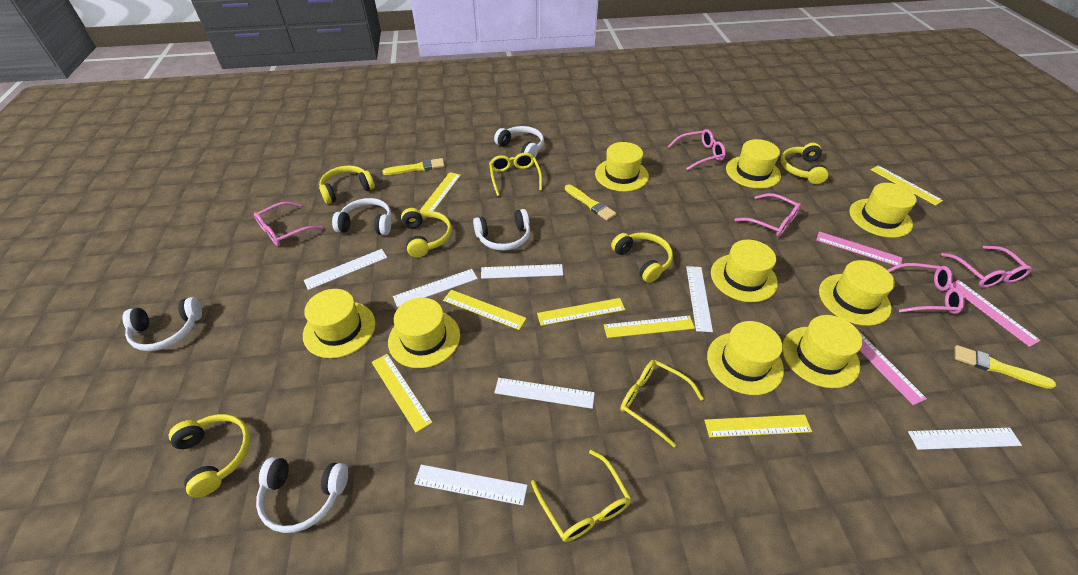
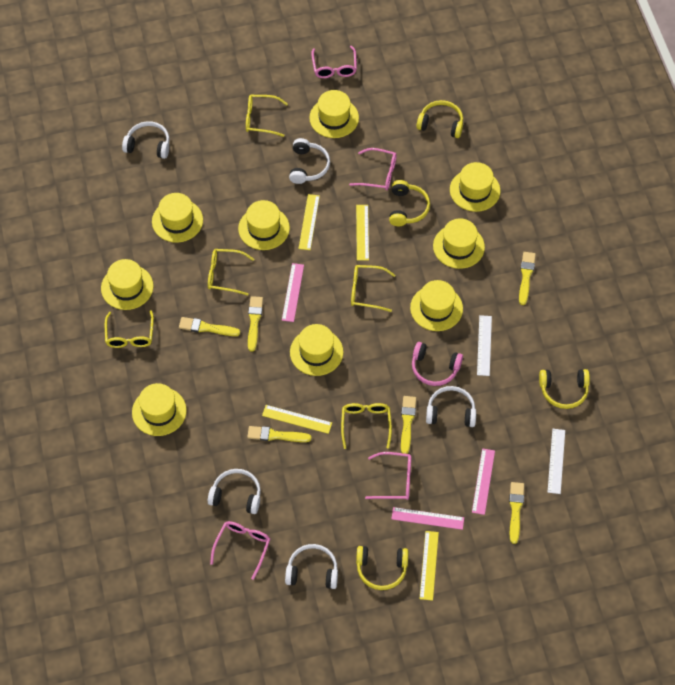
pink glasses: 5 -> 4
pink headphones: 0 -> 1
white ruler: 7 -> 2
yellow brush: 3 -> 6
yellow glasses: 3 -> 5
yellow headphones: 5 -> 4
yellow ruler: 7 -> 4

